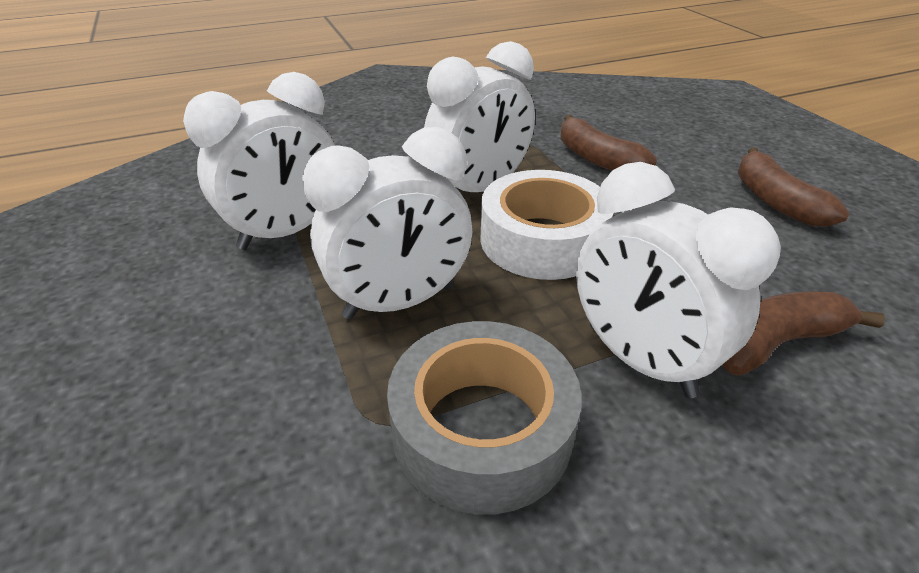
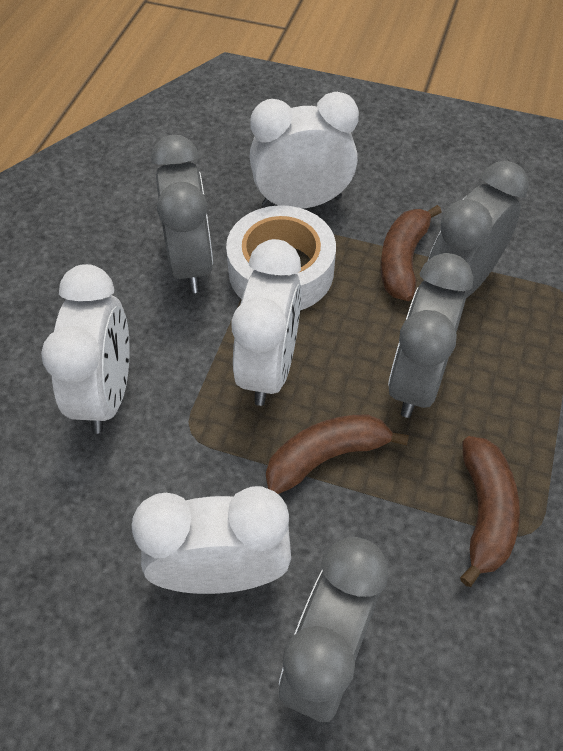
grey clock: 0 -> 4
grey tape: 1 -> 0

